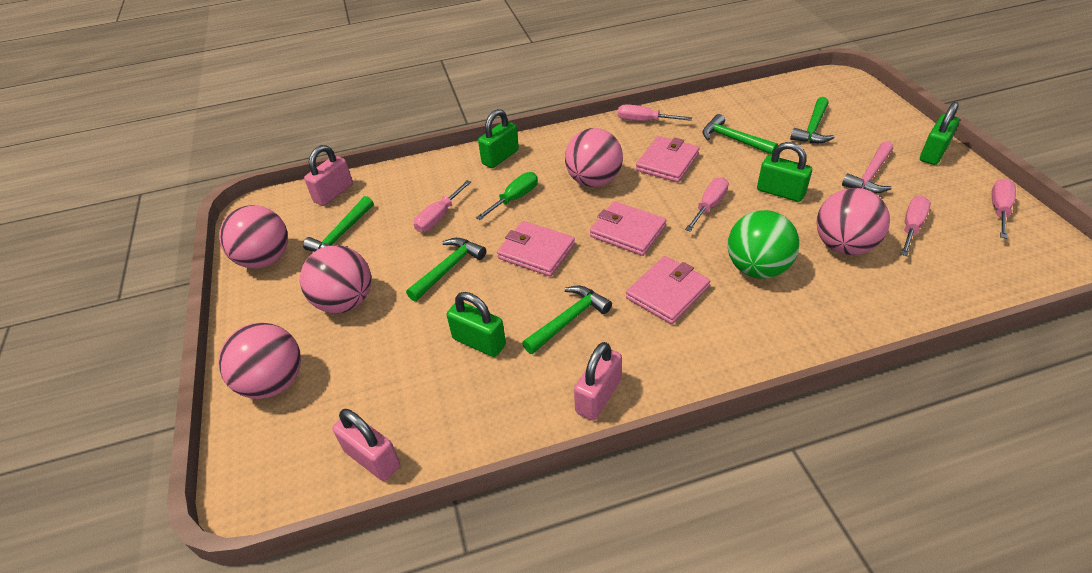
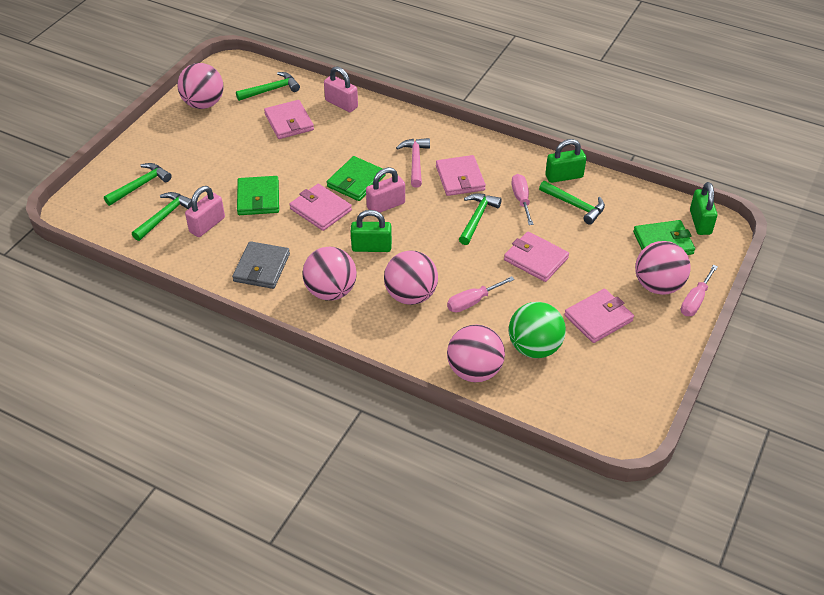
green padlock: 4 -> 3
green screwdriver: 1 -> 0
green wallet: 0 -> 3
grey wallet: 0 -> 1
pink screwdriver: 5 -> 3
pink wallet: 4 -> 5

